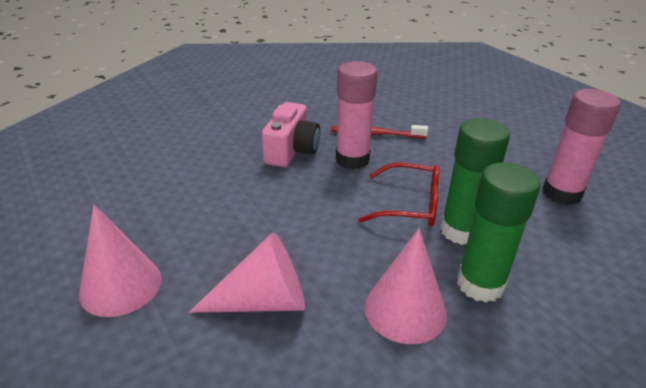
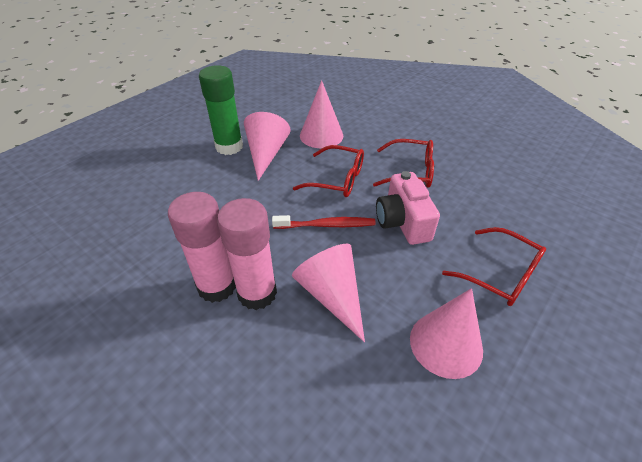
green glue stick: 2 -> 1
pink cone: 3 -> 4
red glasses: 1 -> 3

